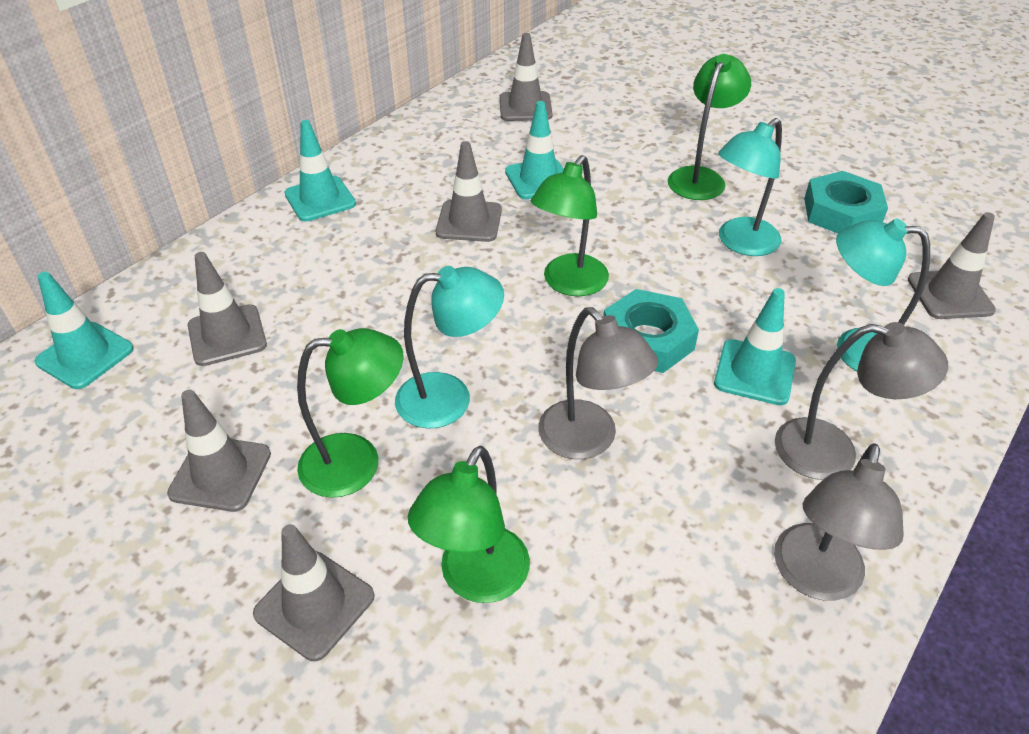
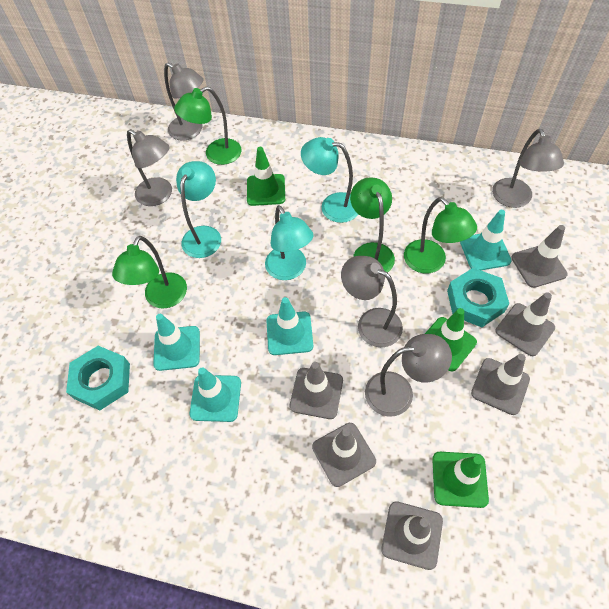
green traffic cone: 0 -> 3
grey lamp: 3 -> 5

